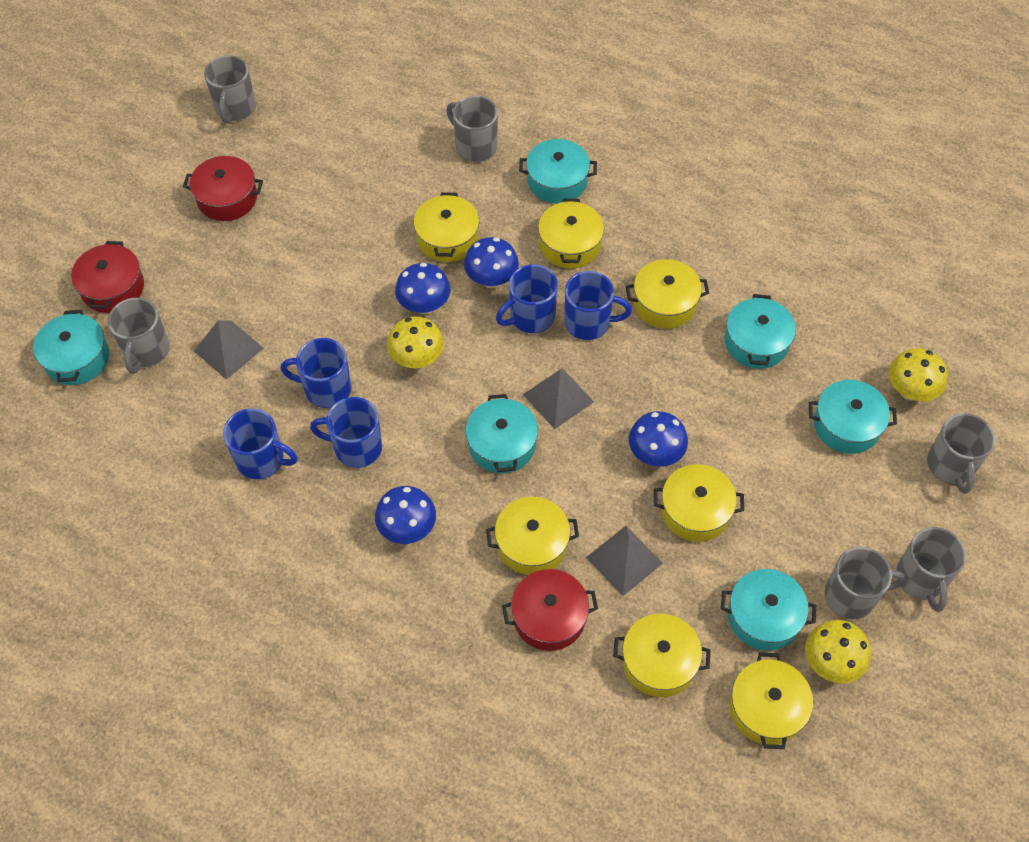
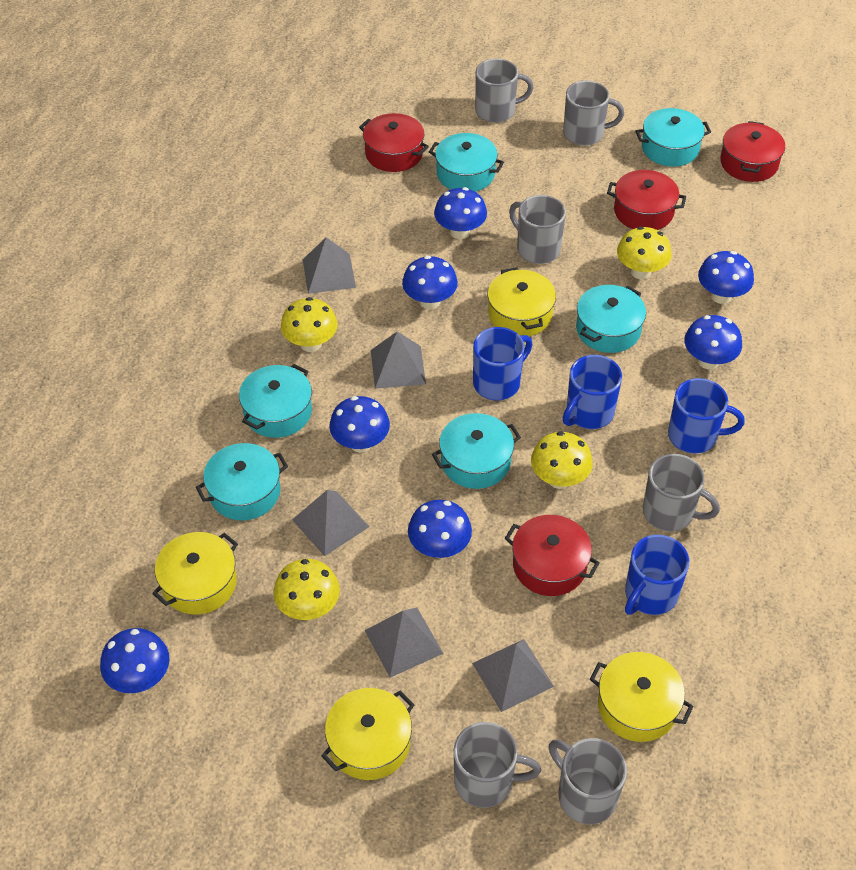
blue mug: 5 -> 4
blue mushroom: 4 -> 7
grey pyramid: 3 -> 5
red pot: 3 -> 4
yellow mushroom: 3 -> 4
yellow pot: 7 -> 4

